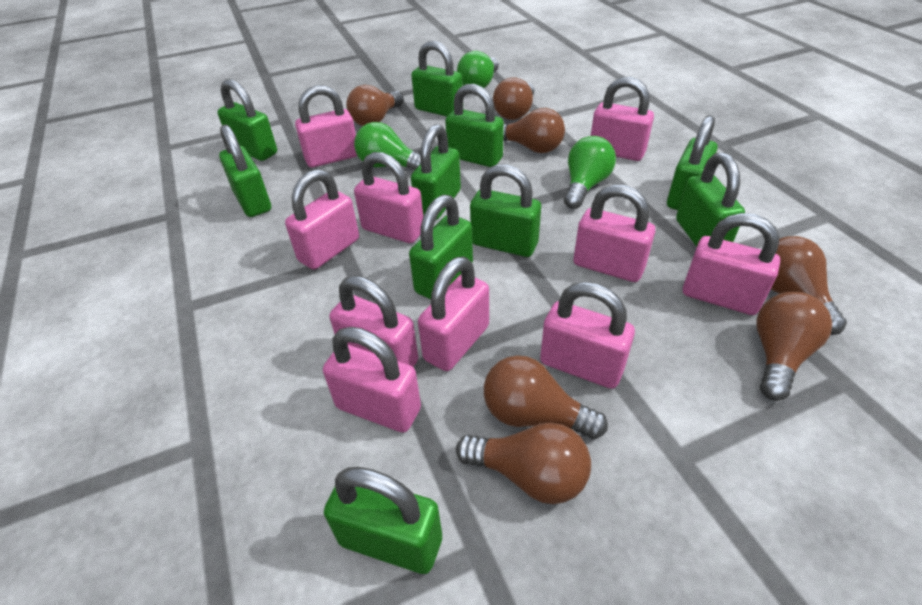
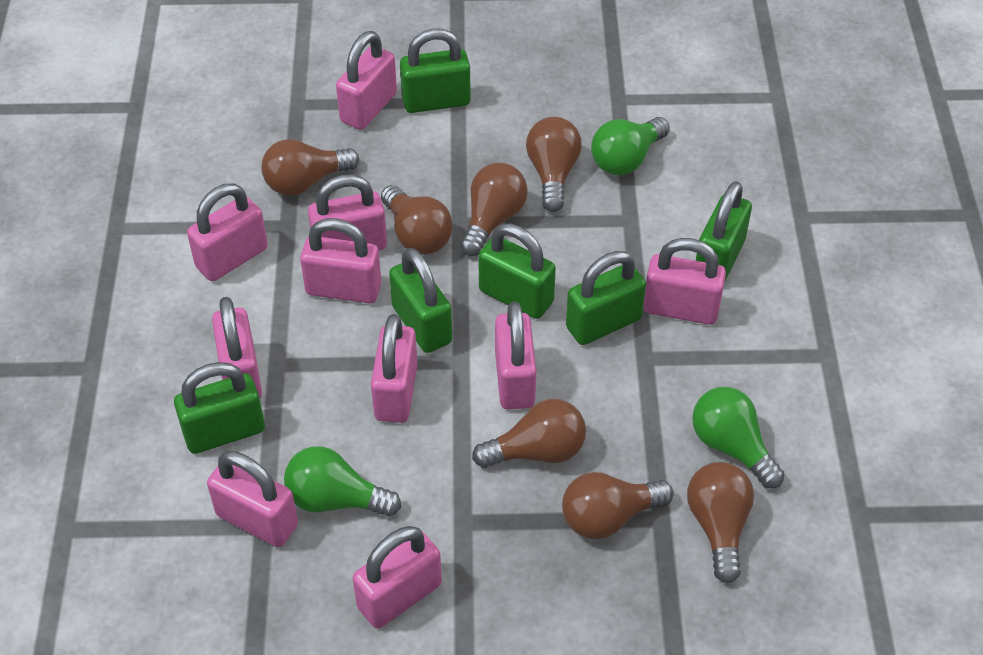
green padlock: 10 -> 6

